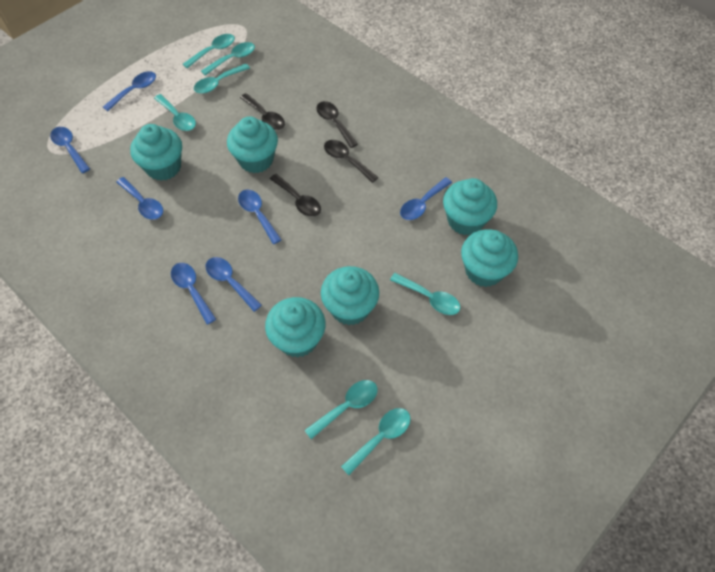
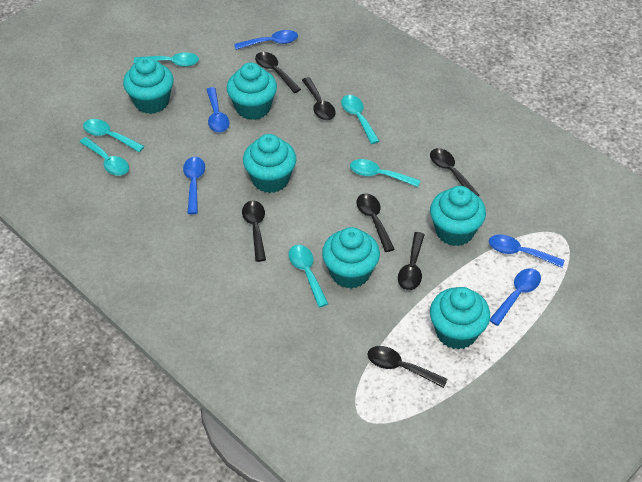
black spoon: 4 -> 7
blue spoon: 7 -> 5
turquoise spoon: 7 -> 6

